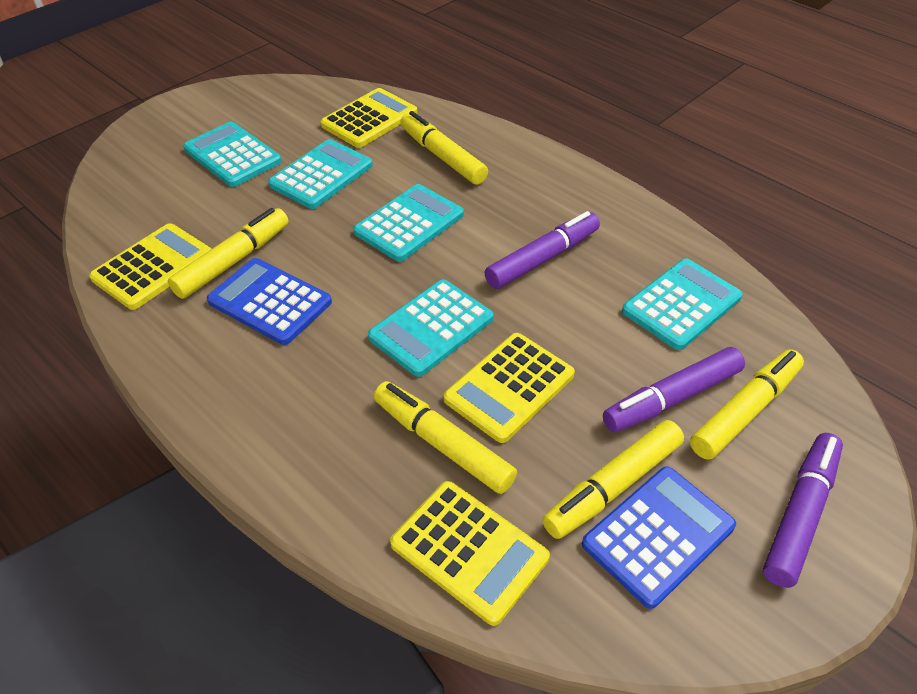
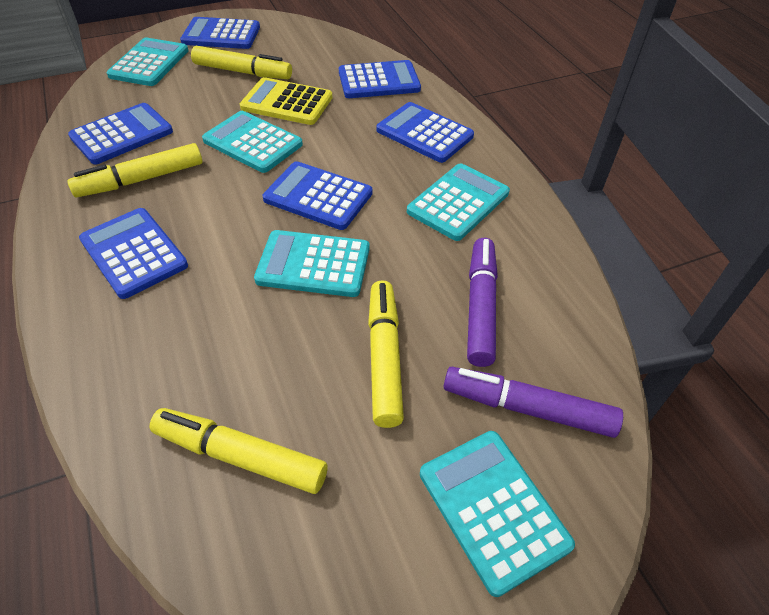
blue calculator: 2 -> 6
purple marker: 3 -> 2
yellow calculator: 4 -> 1
yellow marker: 5 -> 4

